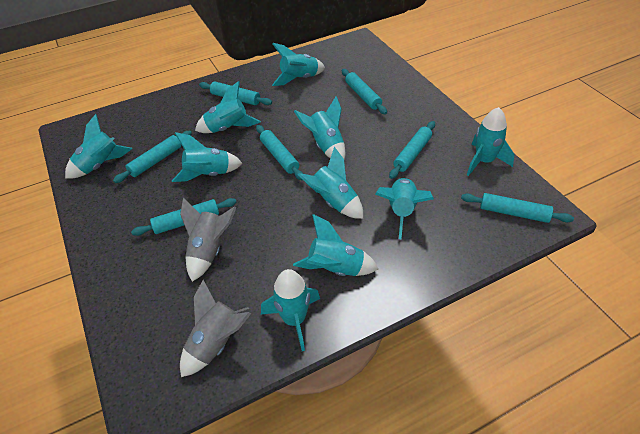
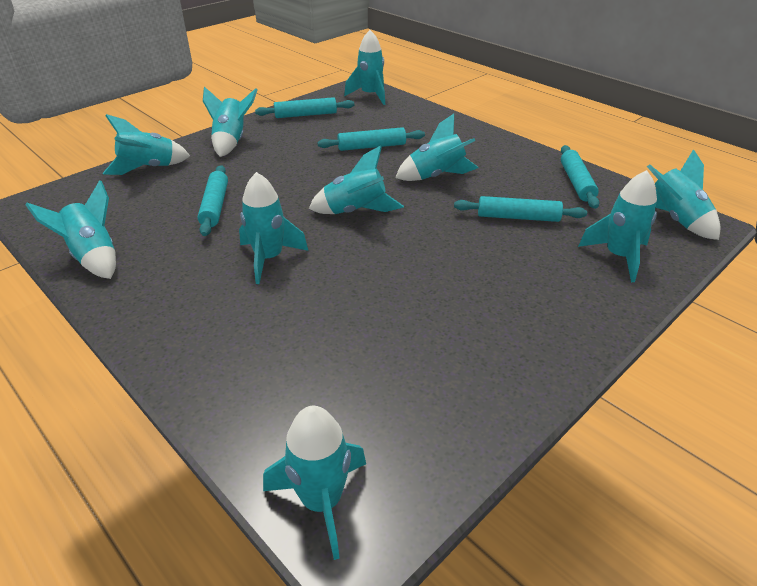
grey rocket: 2 -> 0
turquoise rolling pin: 7 -> 5

